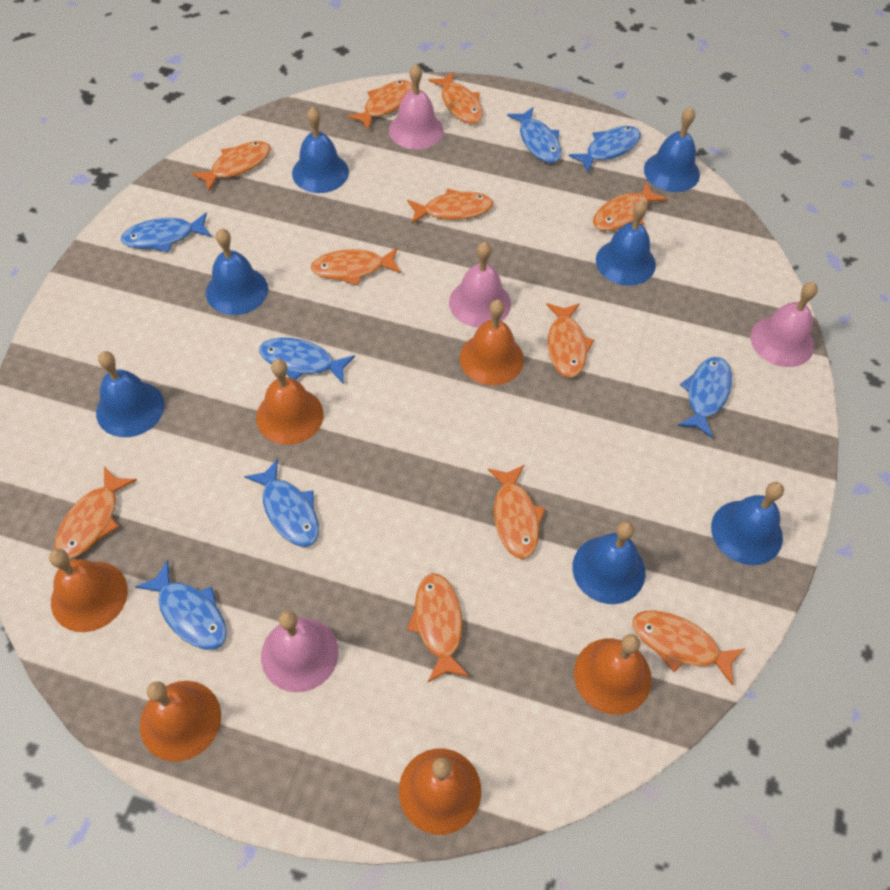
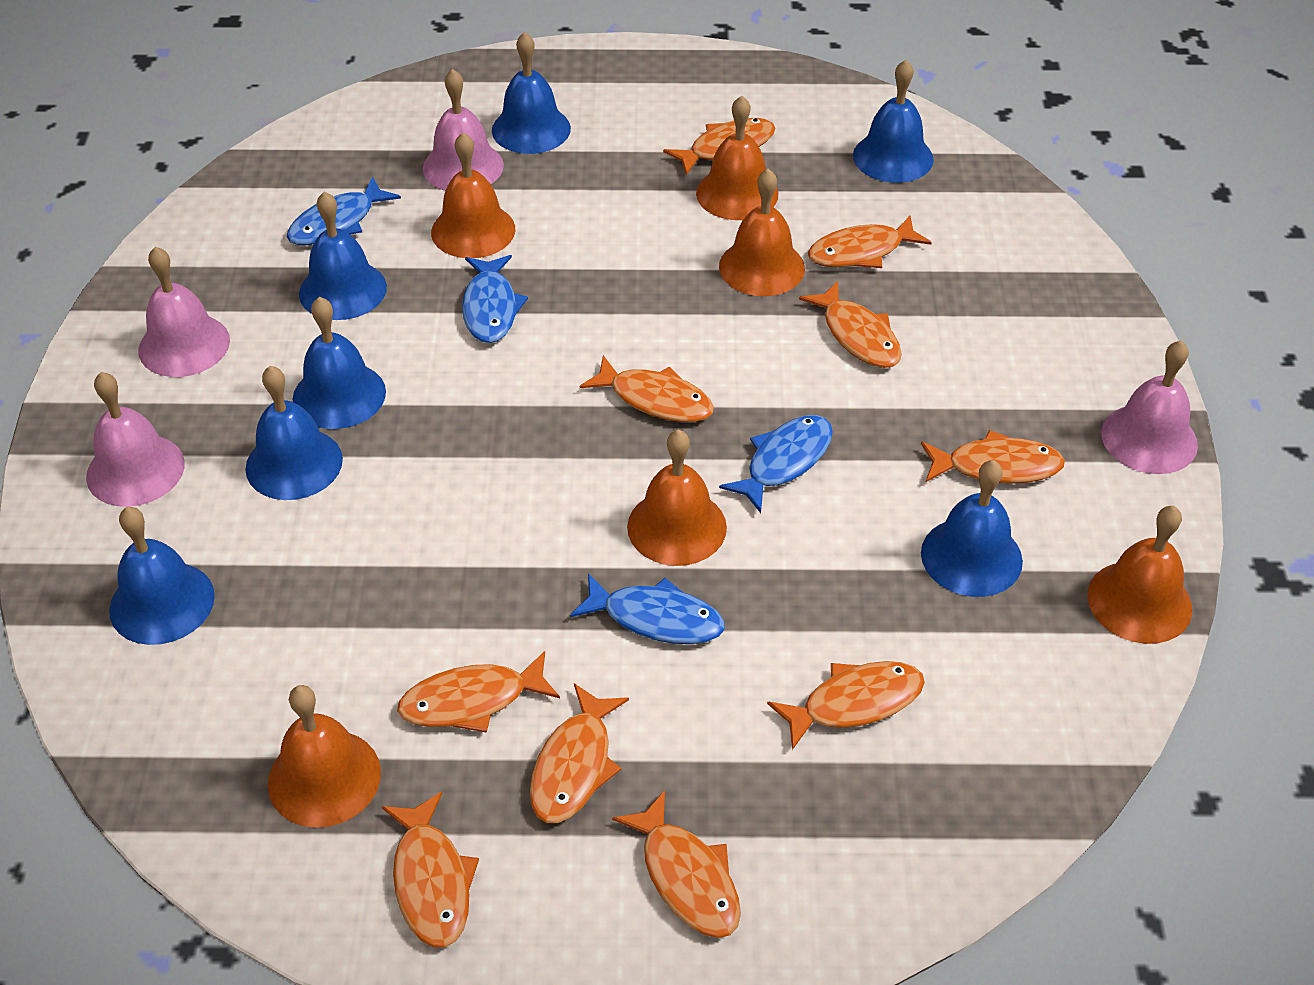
blue fish: 7 -> 4
orange fish: 11 -> 10

